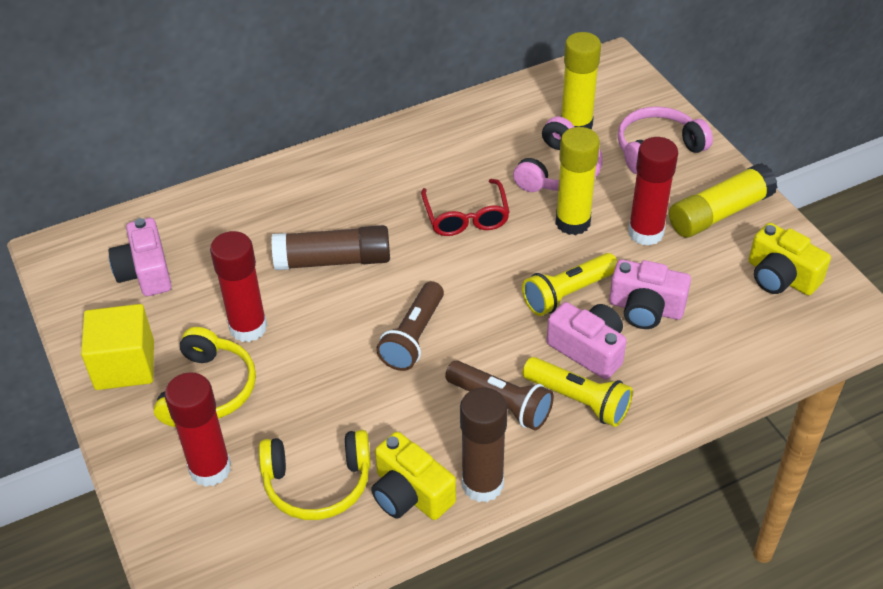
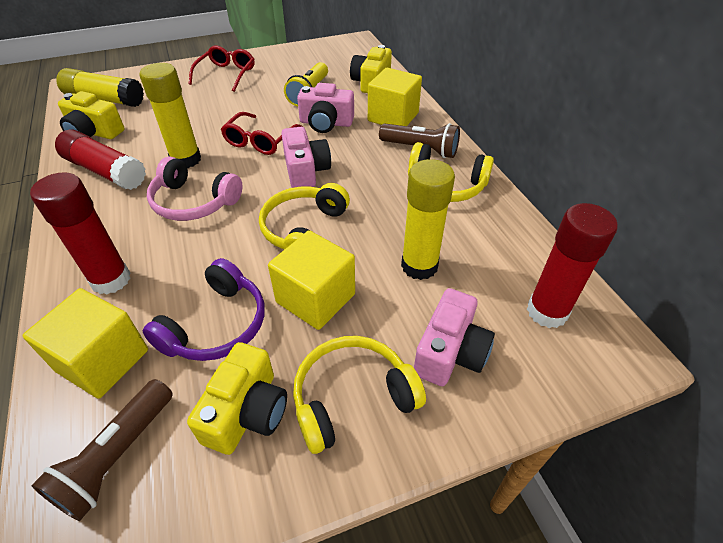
brown glue stick: 2 -> 0
pink headphones: 2 -> 1
purple headphones: 0 -> 1
red glasses: 1 -> 2
yellow camera: 2 -> 3
yellow cube: 1 -> 3
yellow flashlight: 2 -> 1
yellow headphones: 2 -> 3

